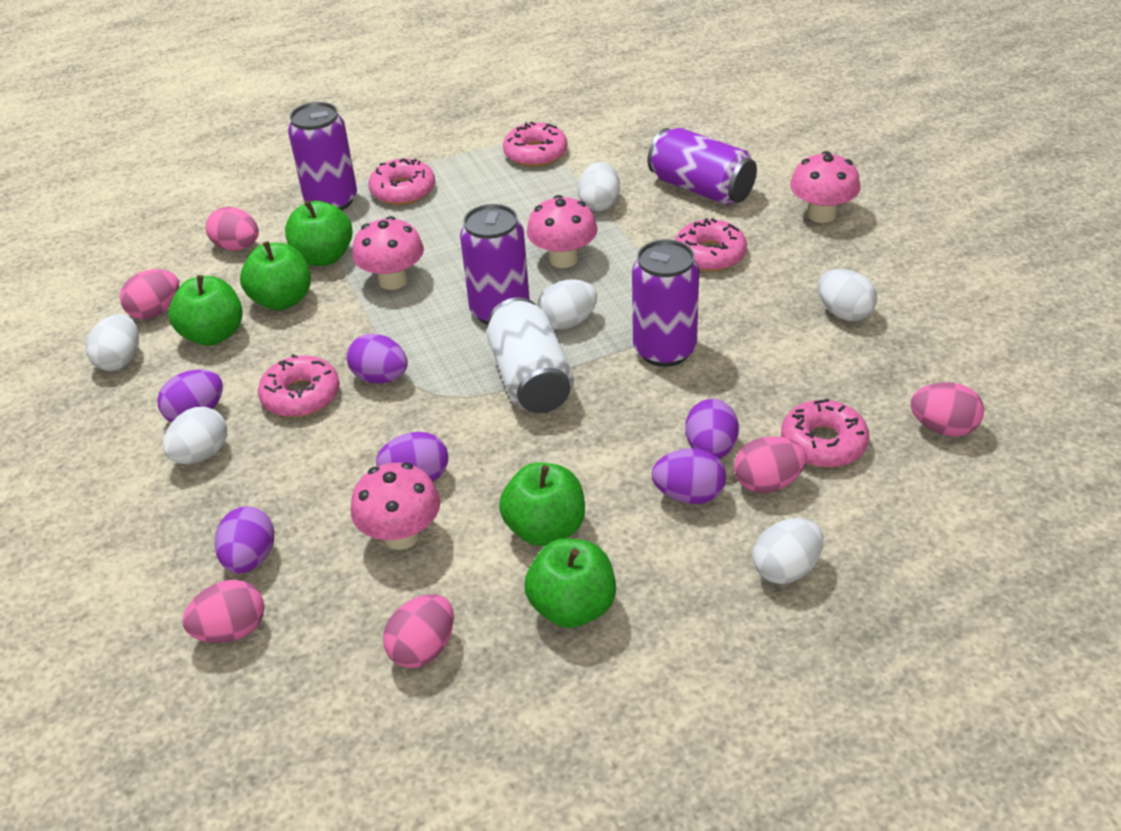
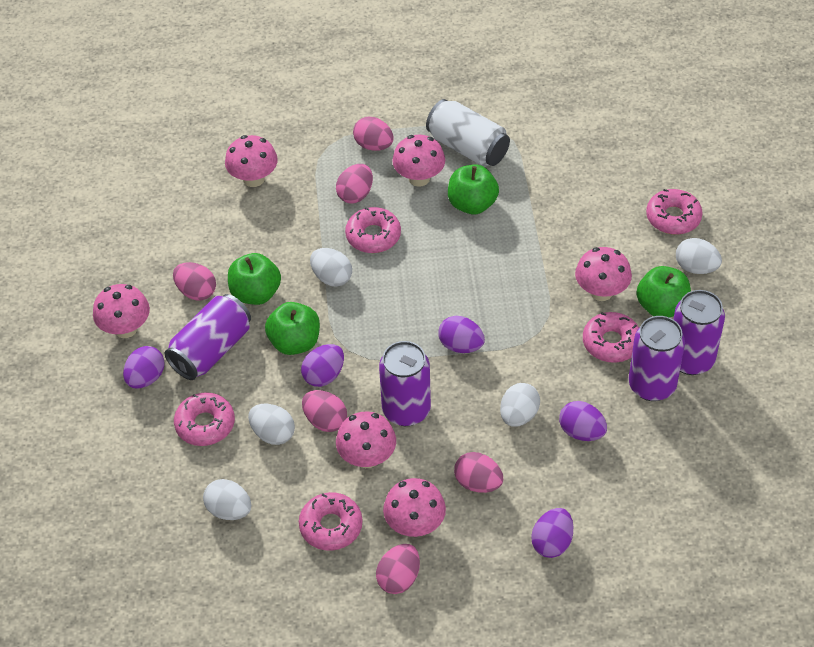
green apple: 5 -> 4
pink mushroom: 4 -> 6
purple egg: 6 -> 5
white egg: 6 -> 5

